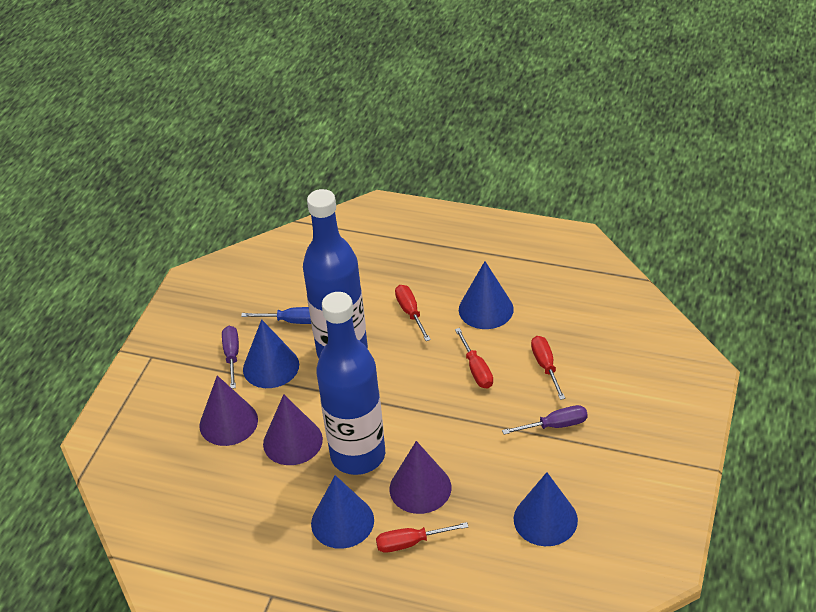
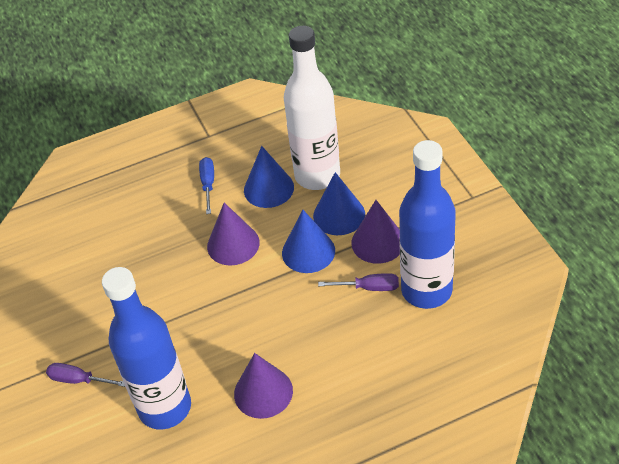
blue cone: 4 -> 3
red screwdriver: 4 -> 0
white bottle: 0 -> 1

